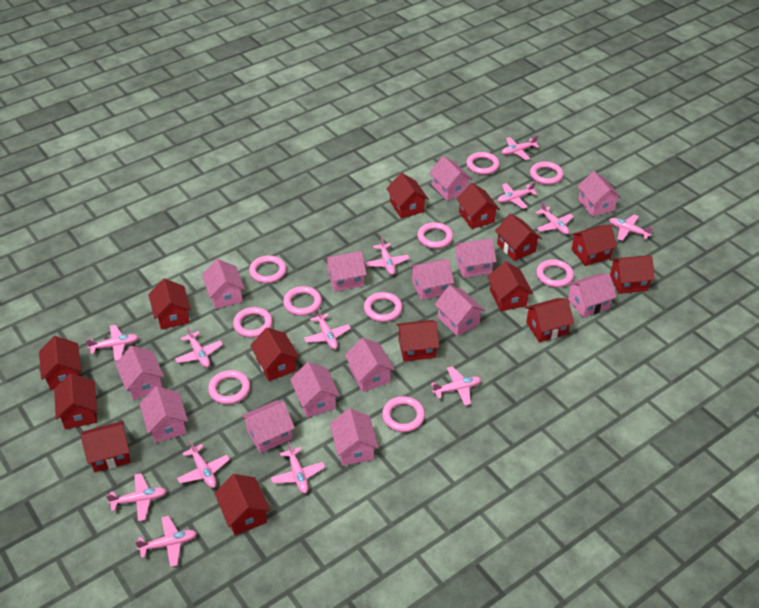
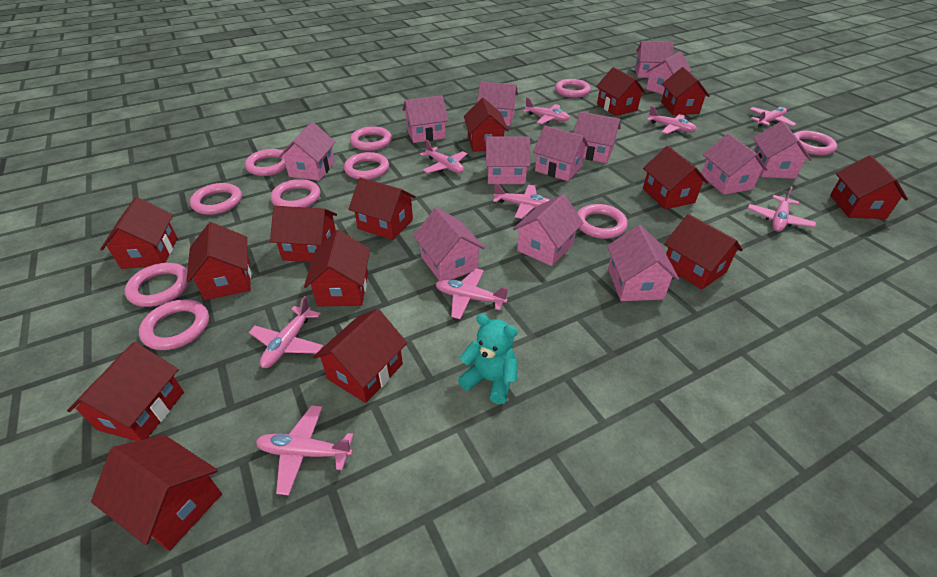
pink house: 14 -> 13
pink plane: 13 -> 9
turquoise teddy bear: 0 -> 1

